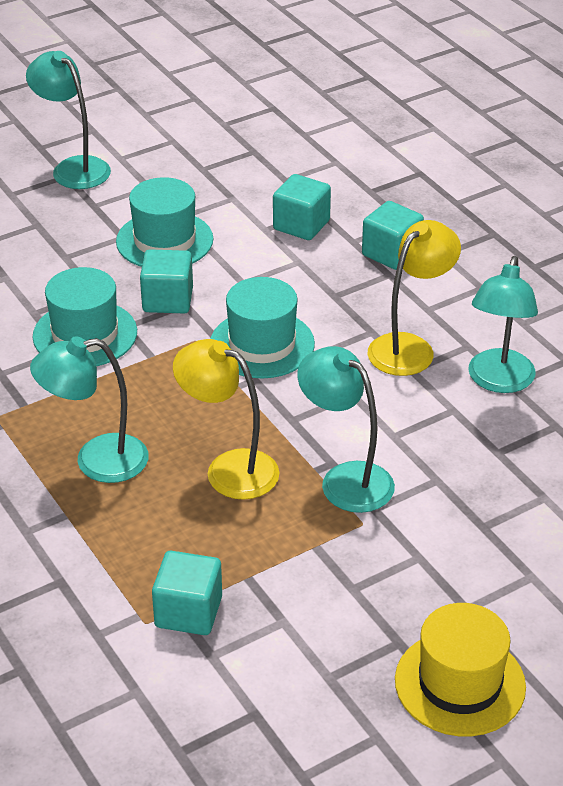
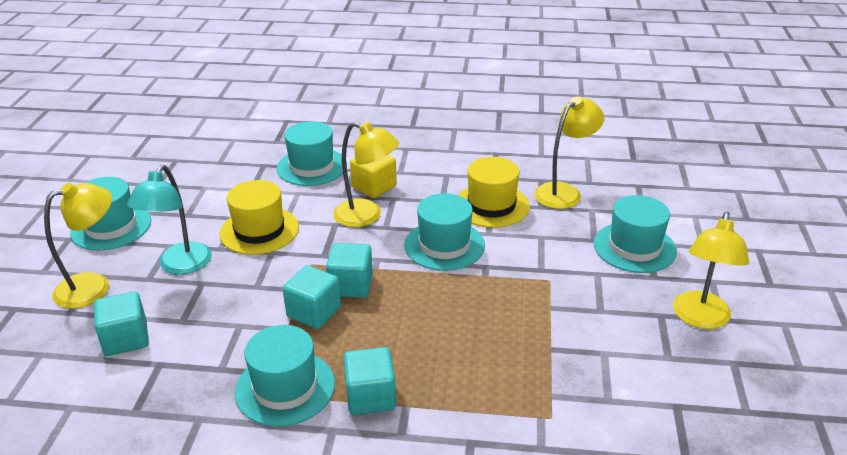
turquoise hat: 3 -> 5
turquoise lamp: 4 -> 1
yellow cube: 0 -> 1
yellow hat: 1 -> 2
yellow lamp: 2 -> 4

